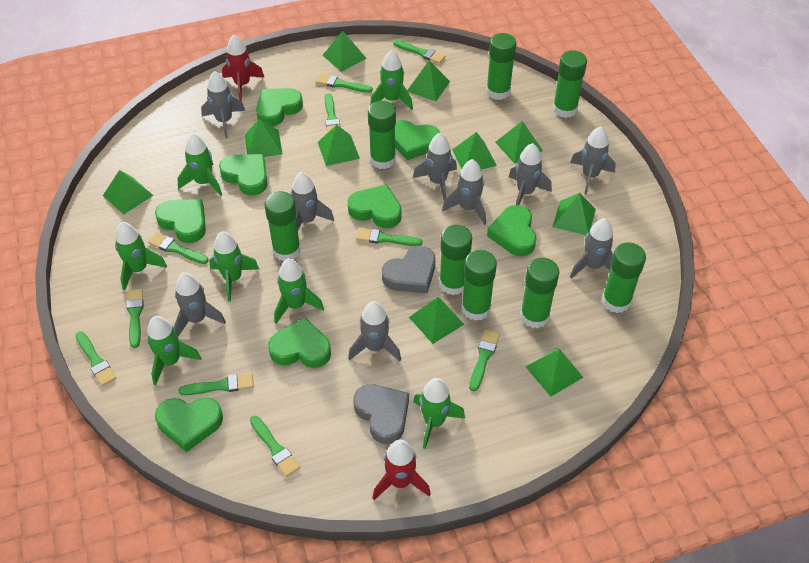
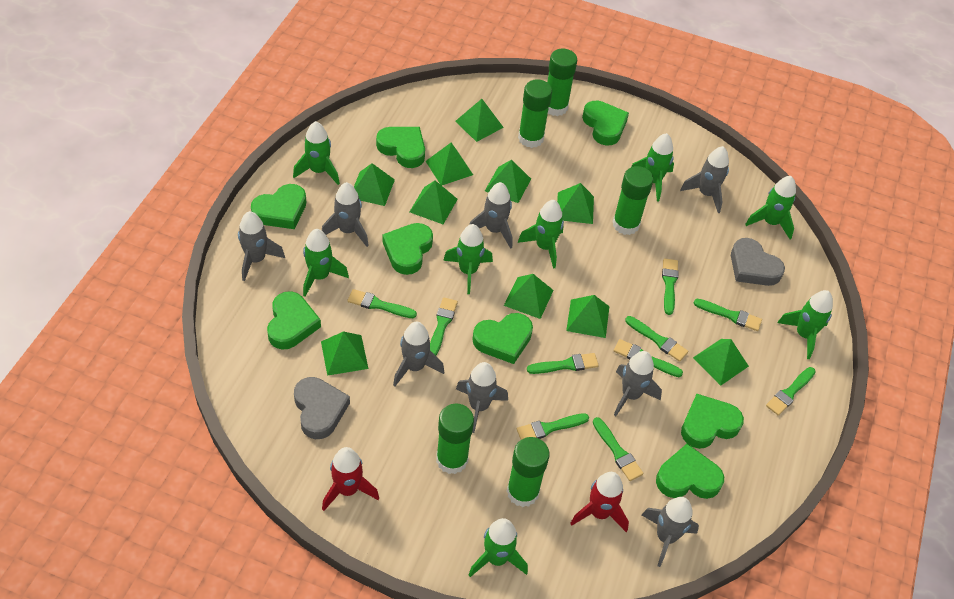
green glue stick: 8 -> 5
green rocket: 7 -> 8
grey rocket: 9 -> 8

